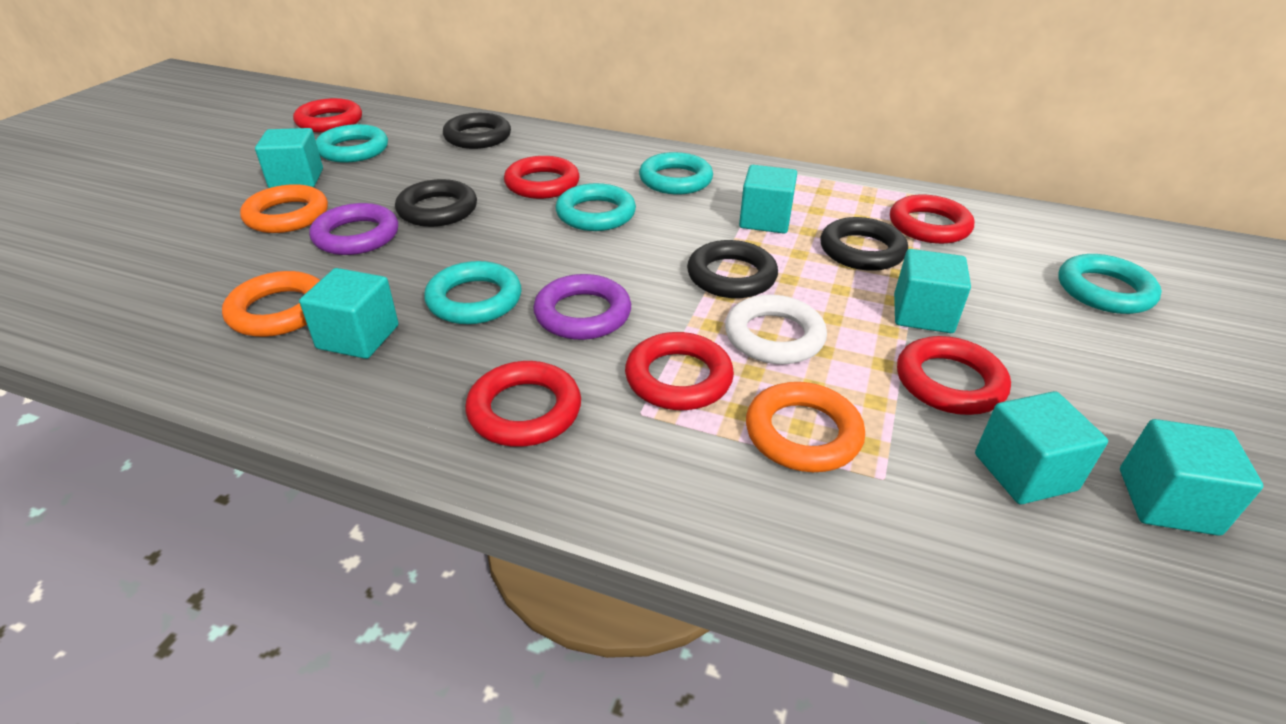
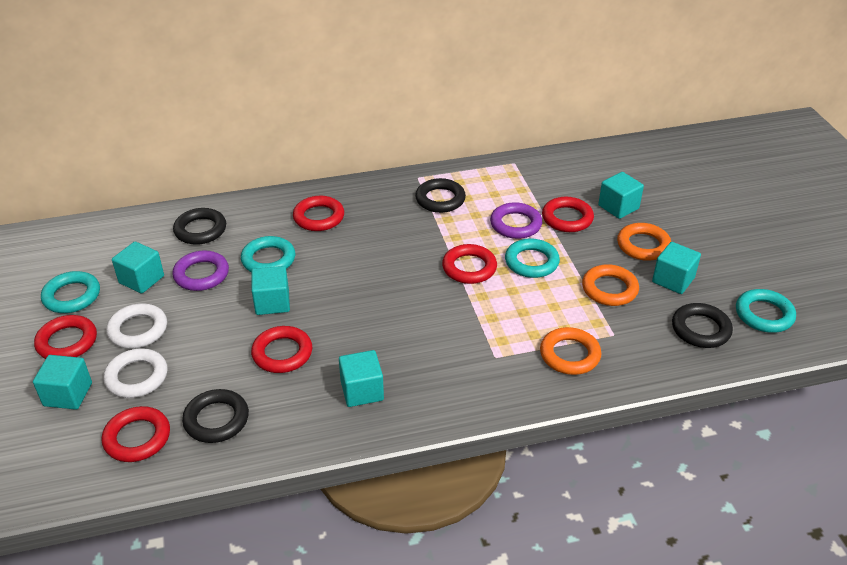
turquoise ring: 5 -> 4
white ring: 1 -> 2

